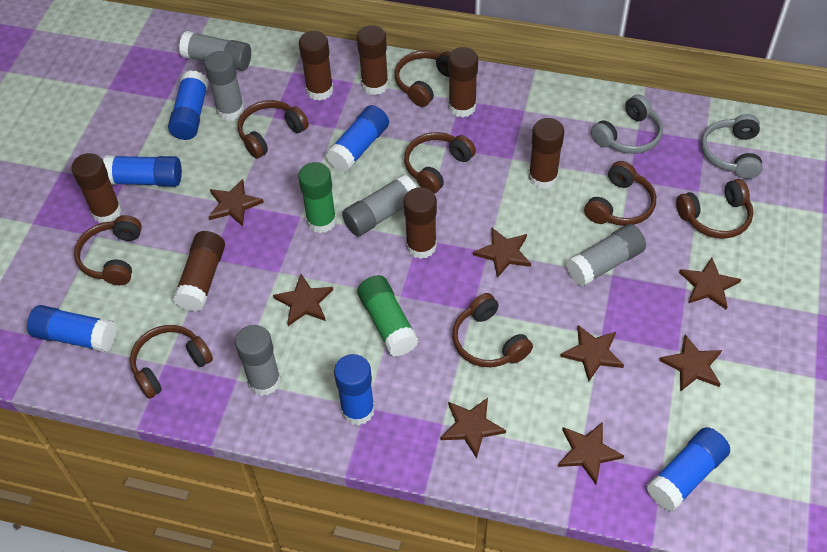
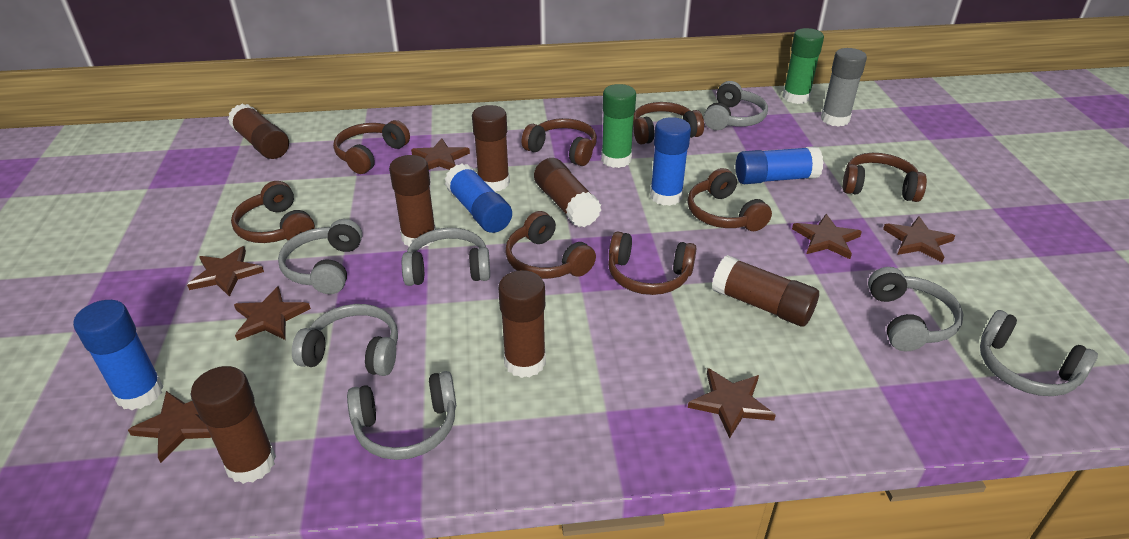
blue glue stick: 6 -> 4
brown star: 8 -> 7
grey glue stick: 5 -> 1
grey headphones: 2 -> 7

